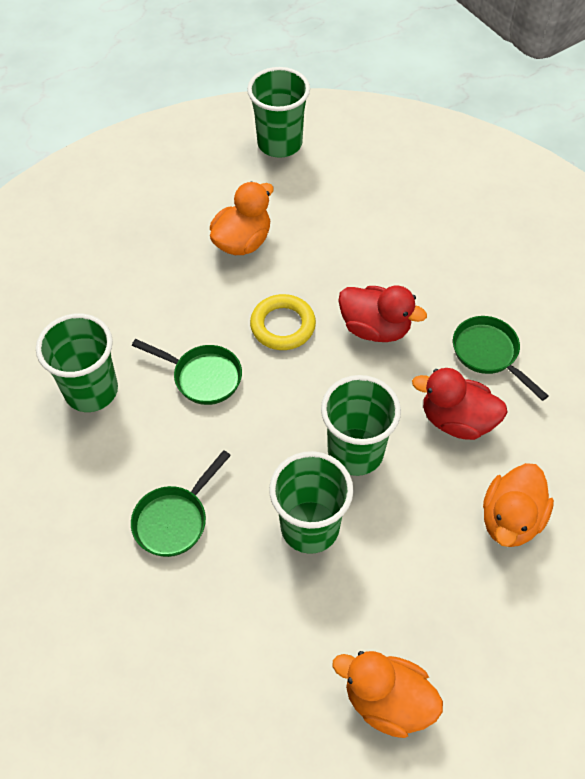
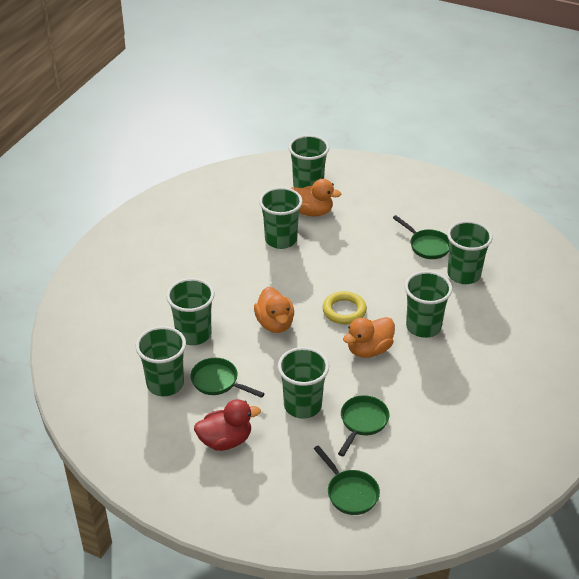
green cup: 4 -> 7
green pan: 3 -> 4
red duck: 2 -> 1

